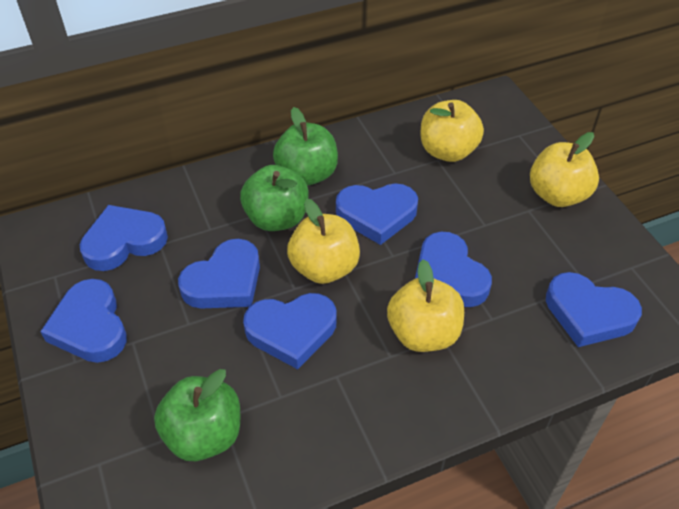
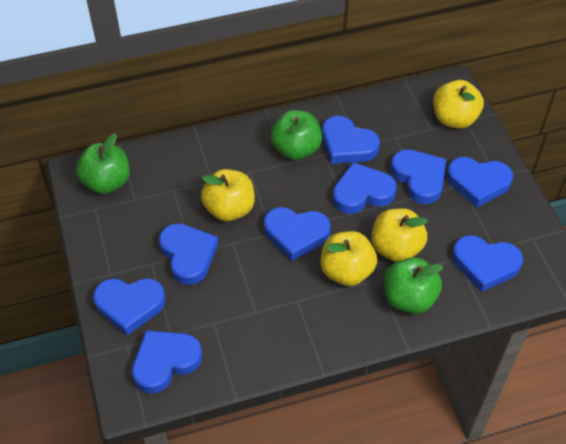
blue heart: 7 -> 9

